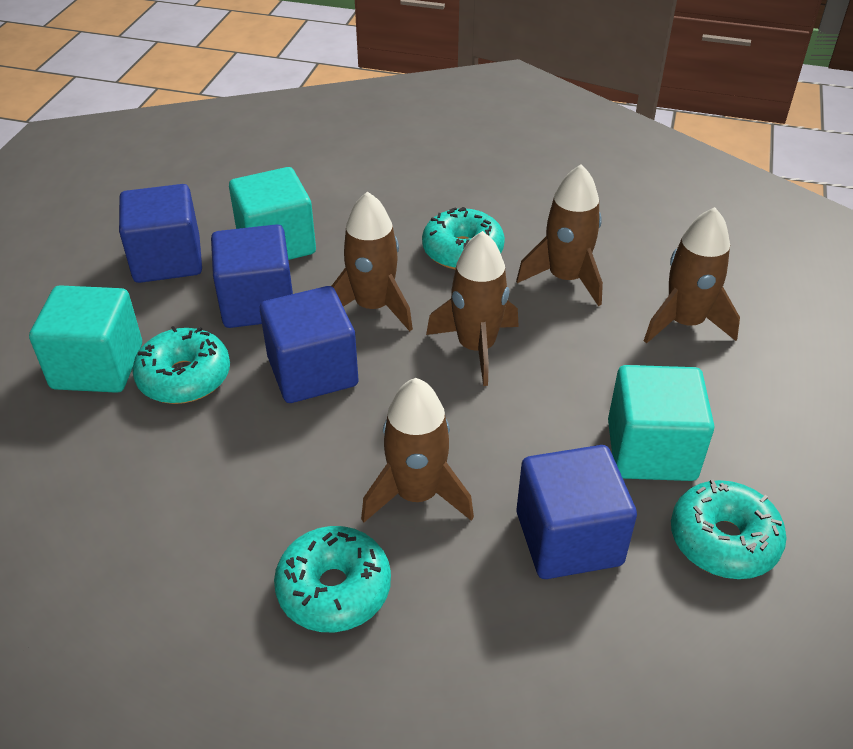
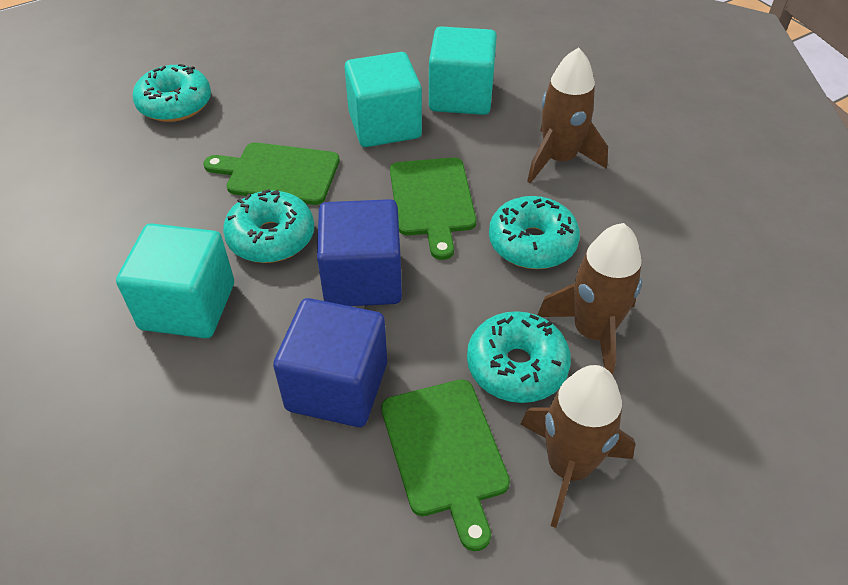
blue cube: 4 -> 2
brown rocket: 5 -> 3
green cutting board: 0 -> 3

